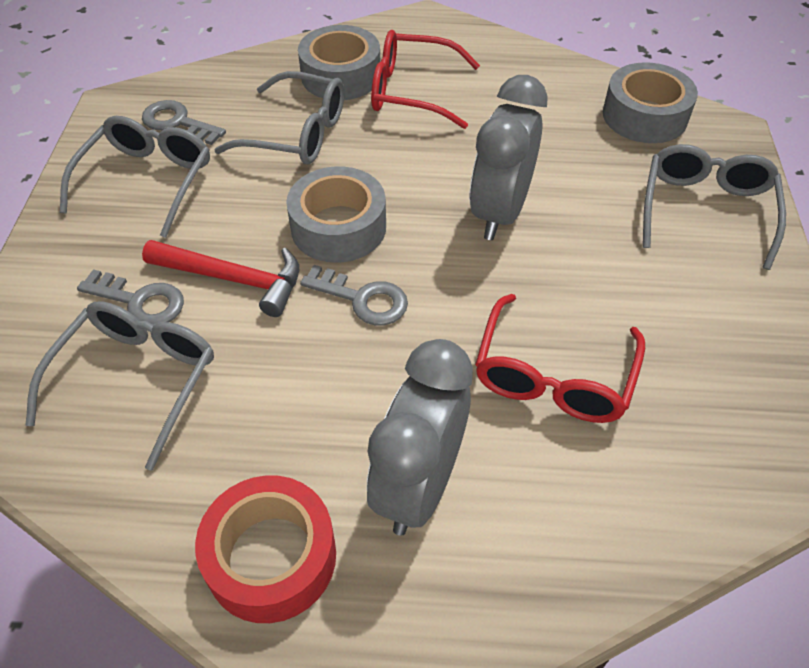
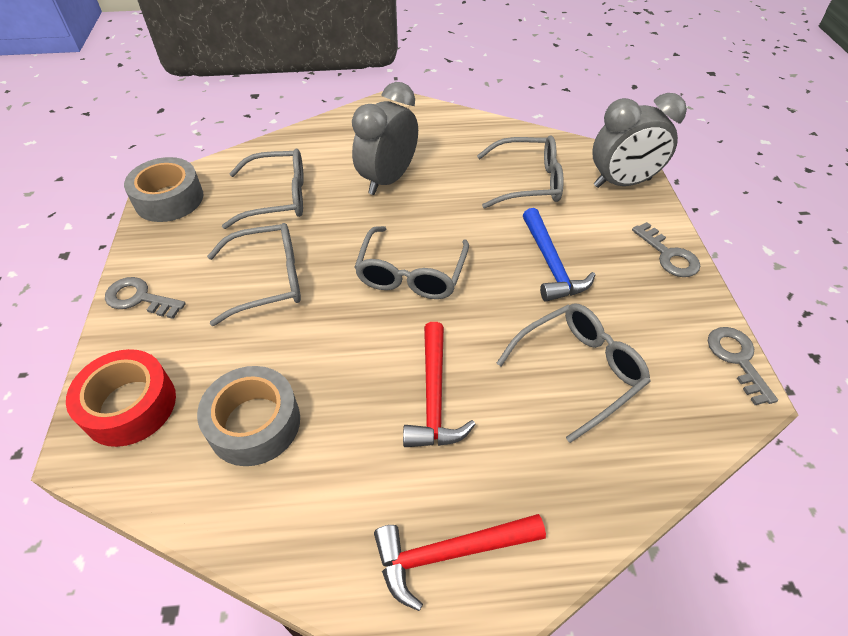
blue hammer: 0 -> 1
grey glasses: 4 -> 5
grey tape: 3 -> 2
red glasses: 2 -> 0
red hammer: 1 -> 2

